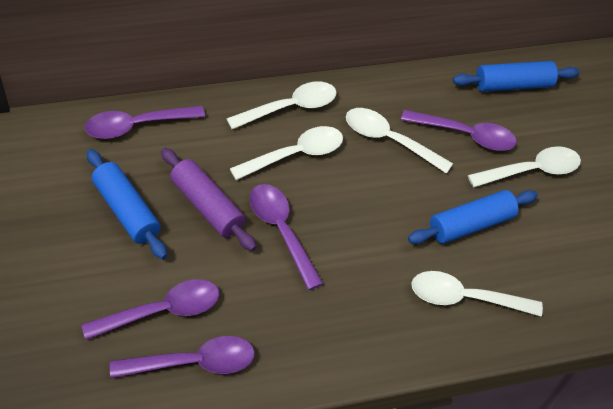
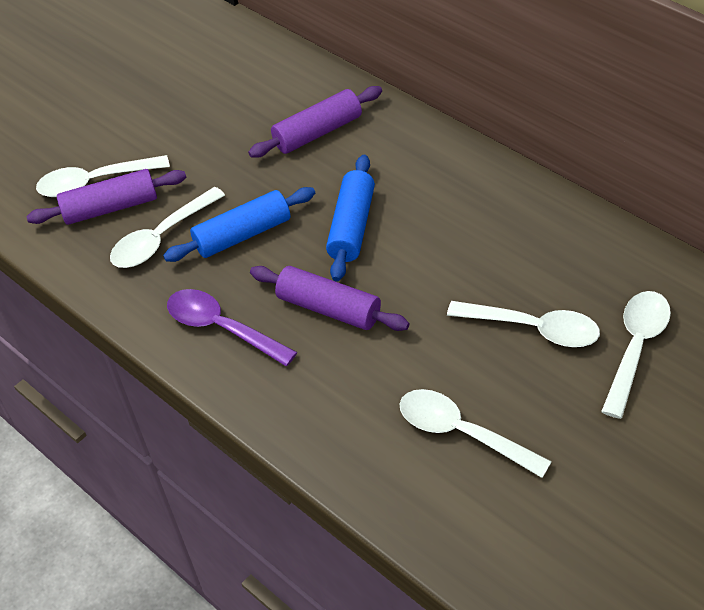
blue rolling pin: 3 -> 2
purple rolling pin: 1 -> 3
purple spoon: 5 -> 1

